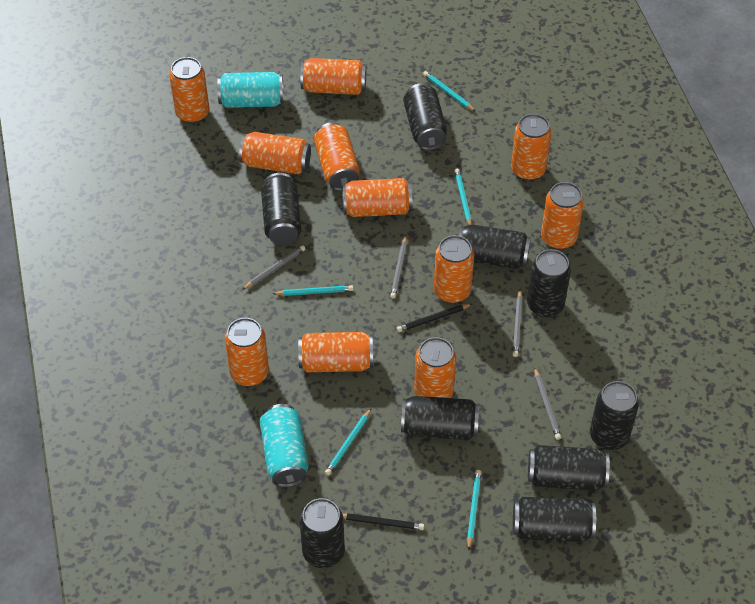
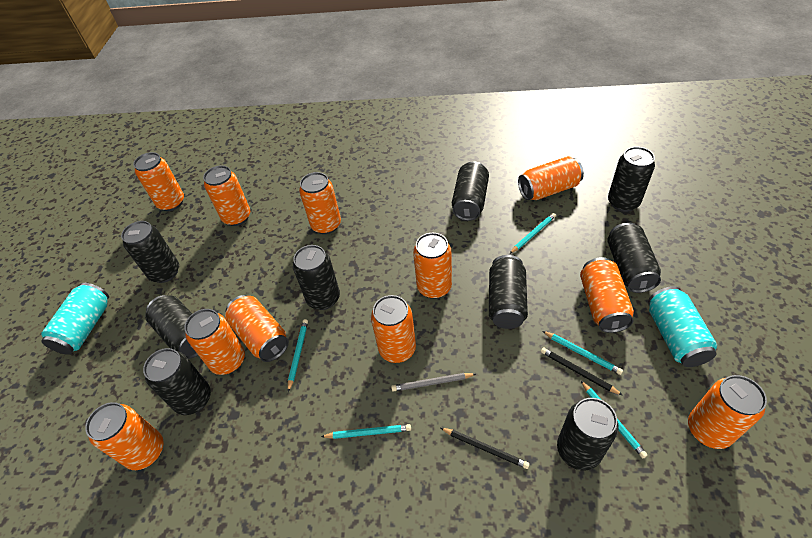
grey pencil: 4 -> 1

